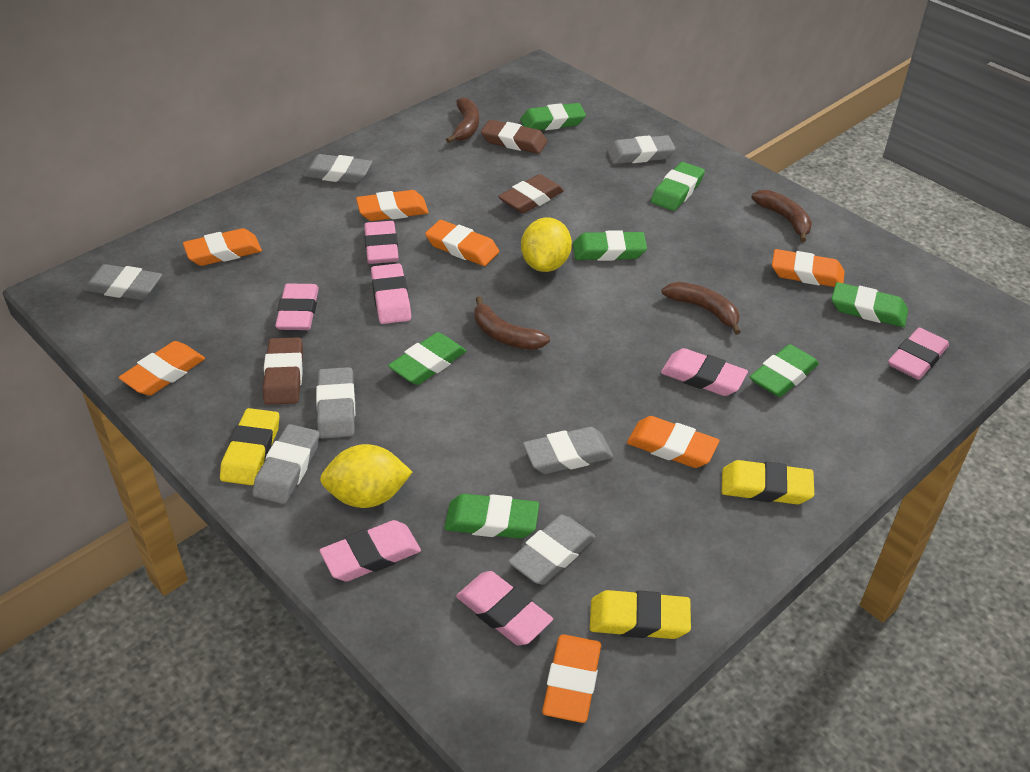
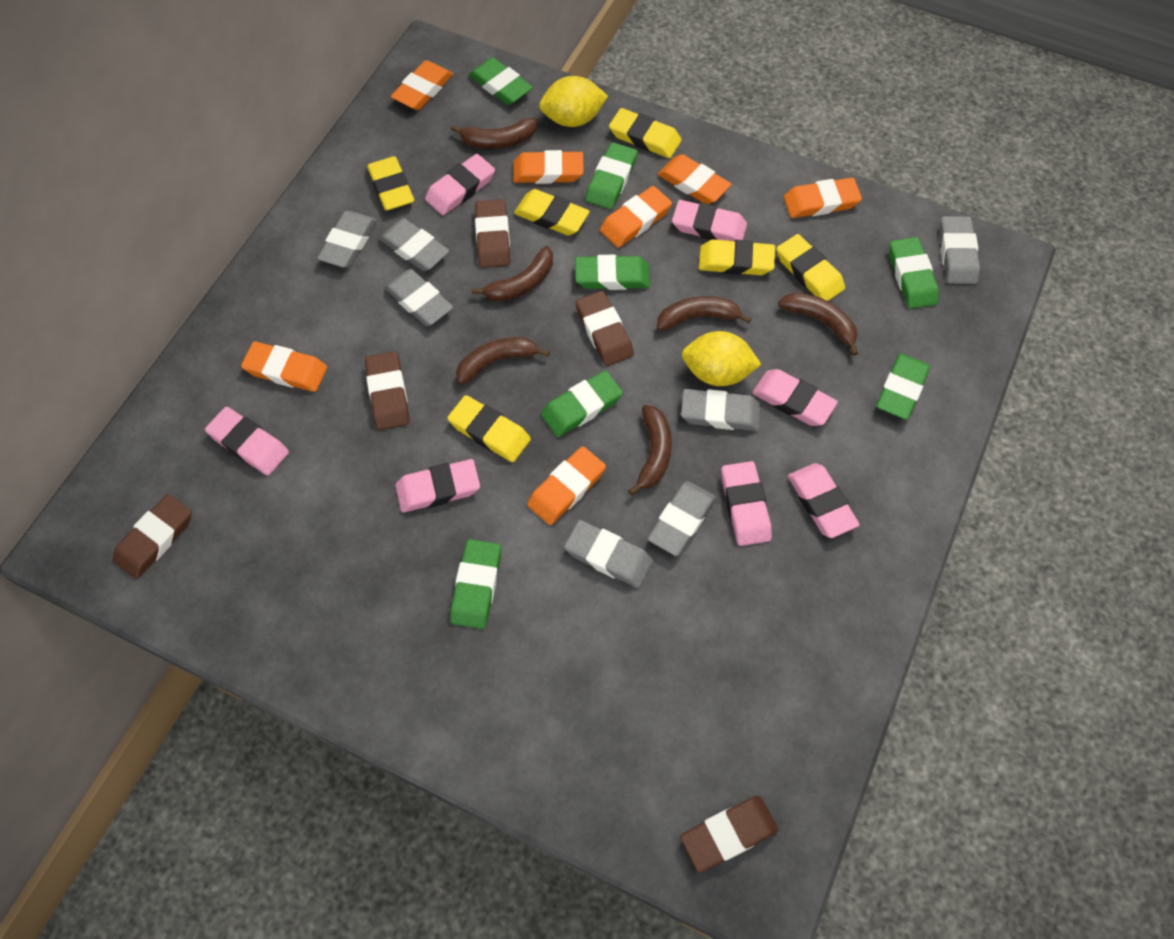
brown banana: 4 -> 6
brown eraser: 3 -> 5
yellow eraser: 3 -> 6

